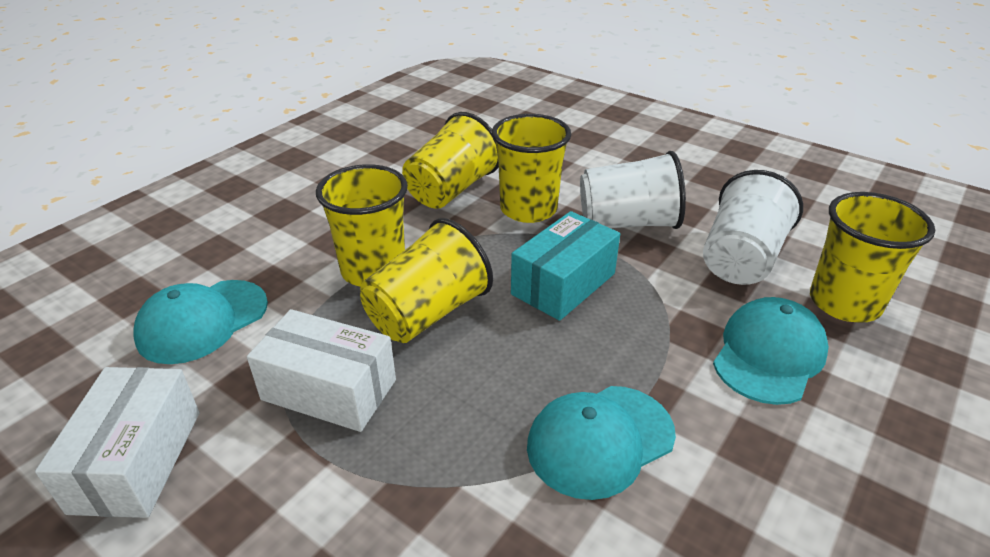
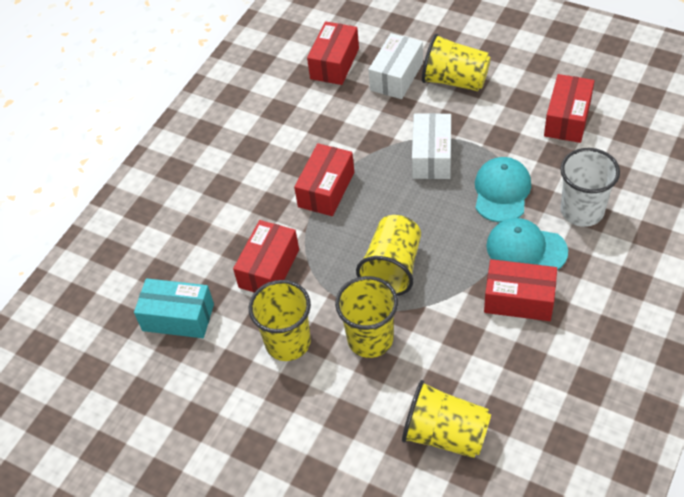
red box: 0 -> 5
turquoise cap: 3 -> 2
white cup: 2 -> 1

